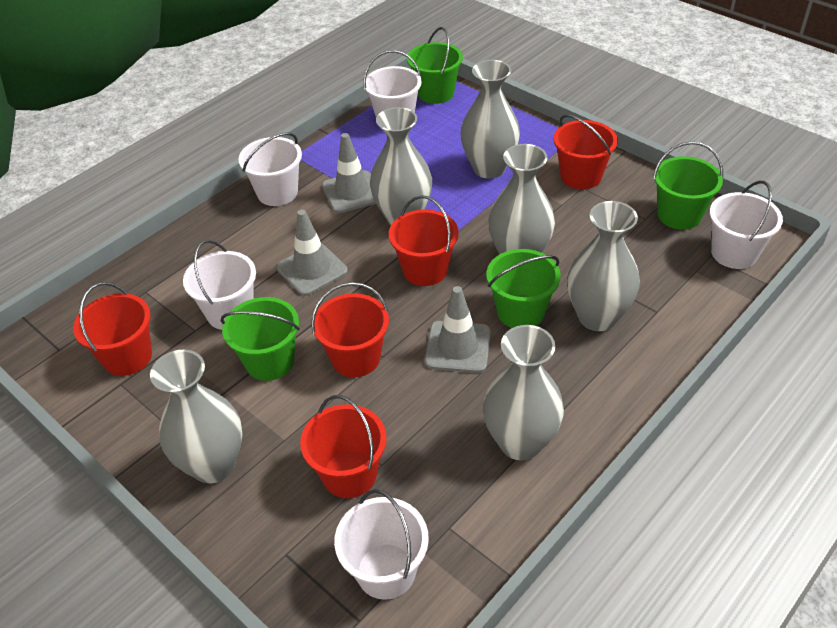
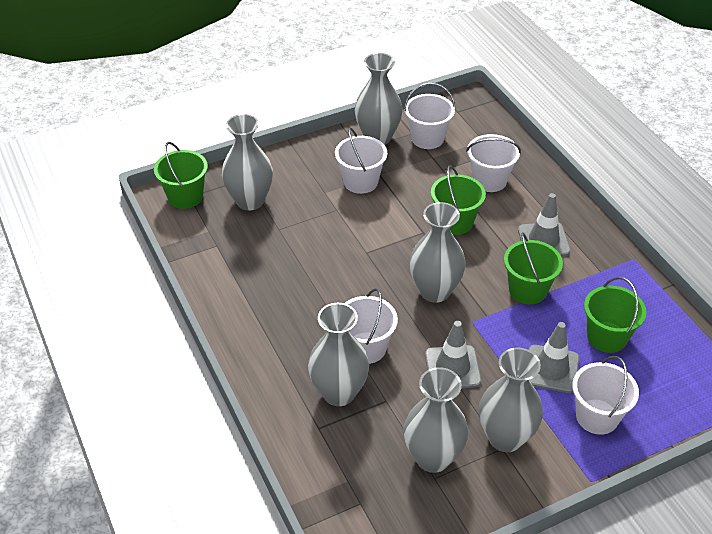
red bucket: 5 -> 0

